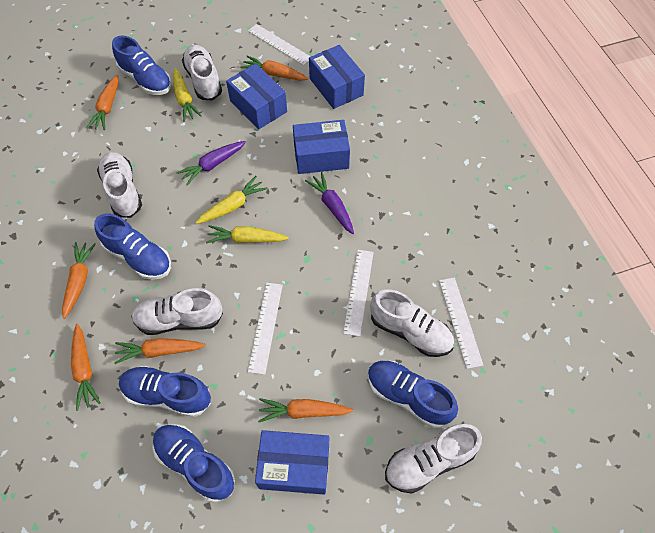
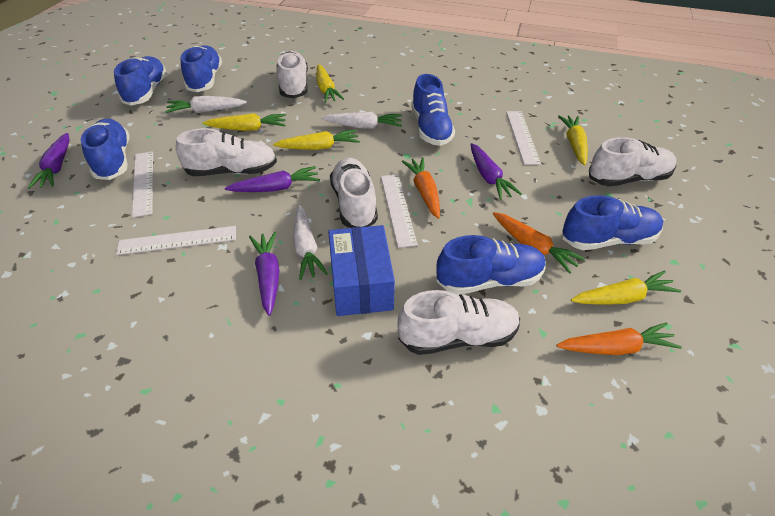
blue box: 4 -> 1
blue shoe: 5 -> 6
orange carrot: 6 -> 3
purple carrot: 2 -> 4
white carrot: 0 -> 3
yellow carrot: 3 -> 5

